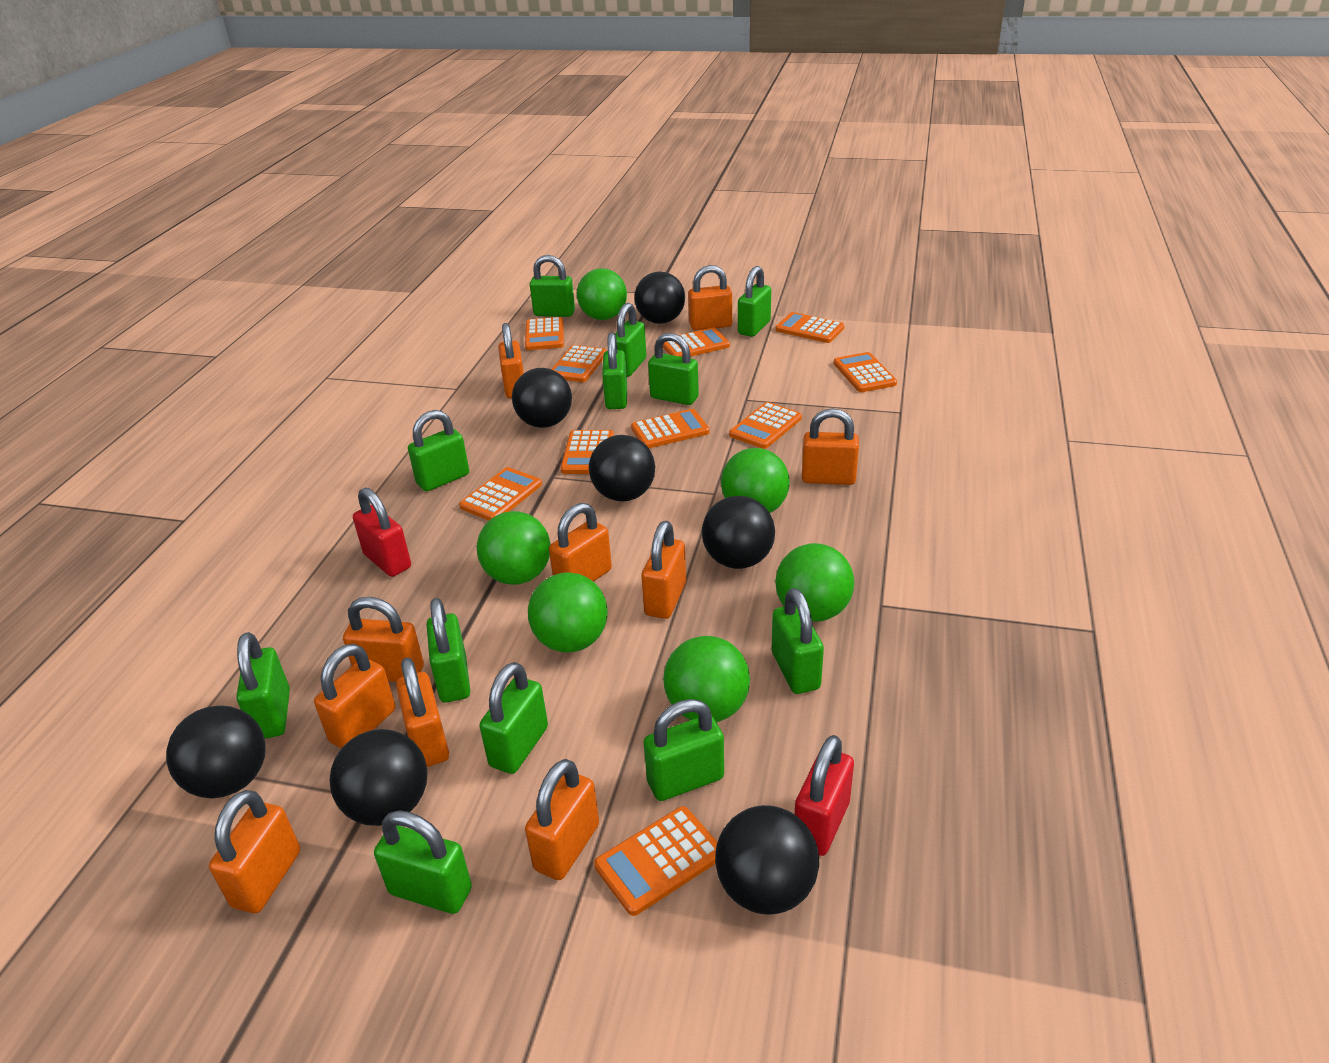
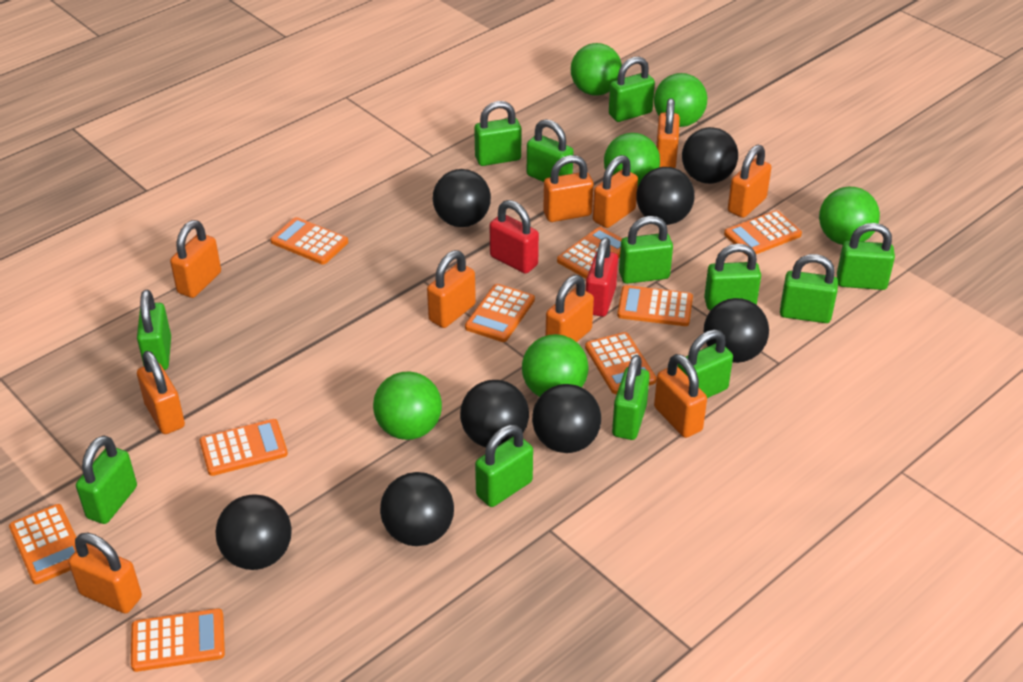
black ball: 7 -> 8
orange calculator: 10 -> 9

